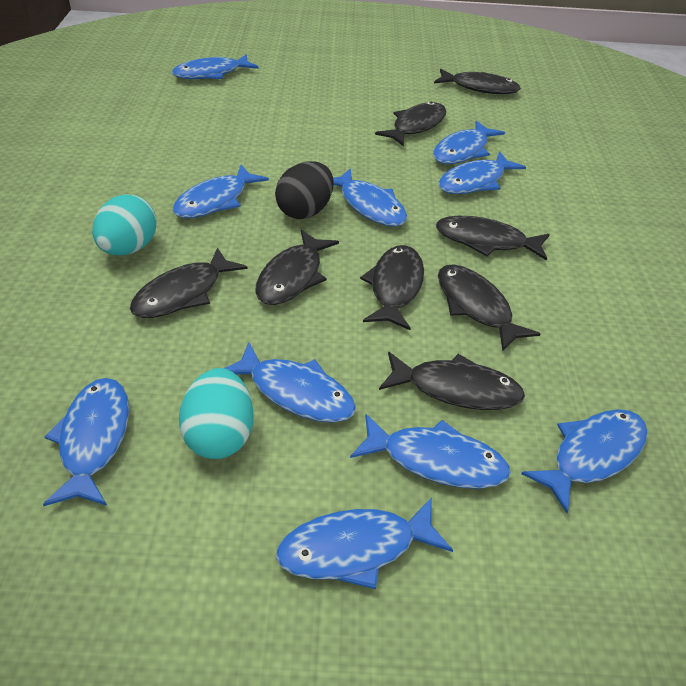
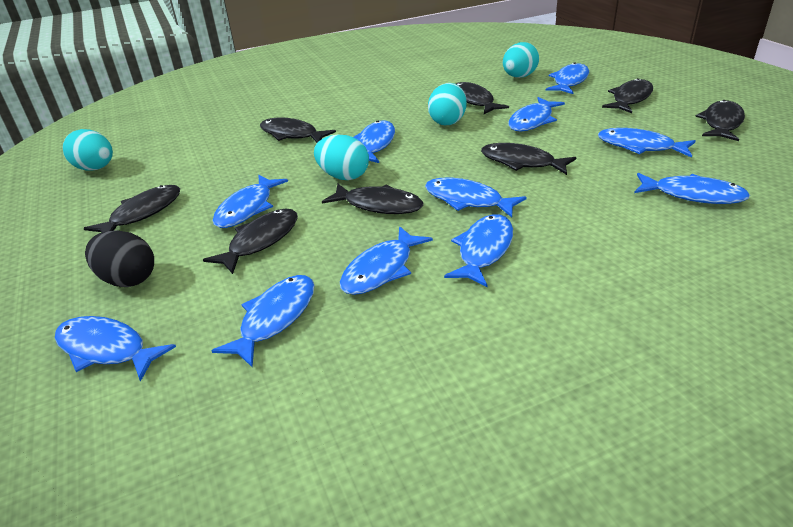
blue fish: 10 -> 11
turquoise egg: 2 -> 4

